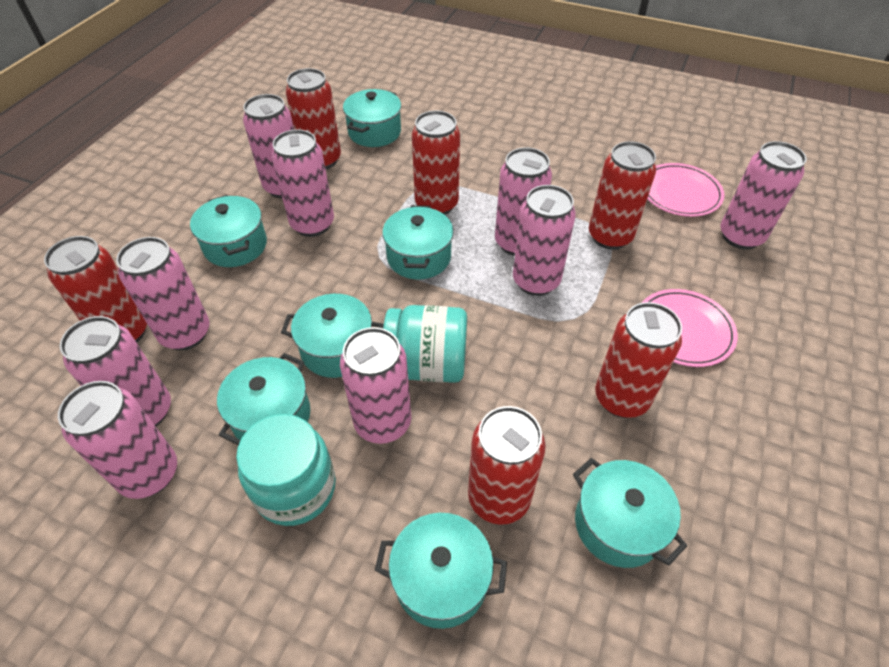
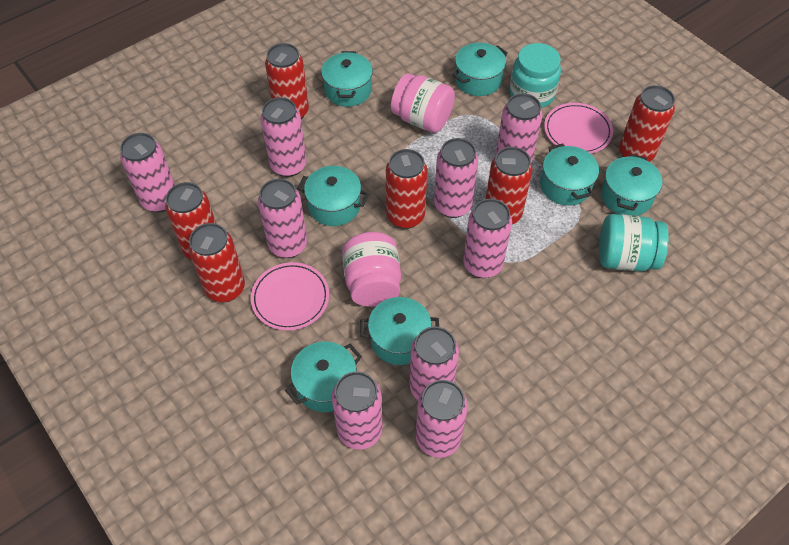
pink jar: 0 -> 2

